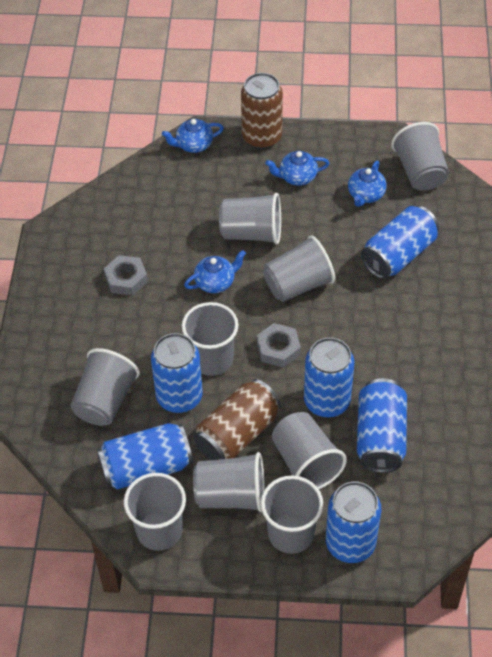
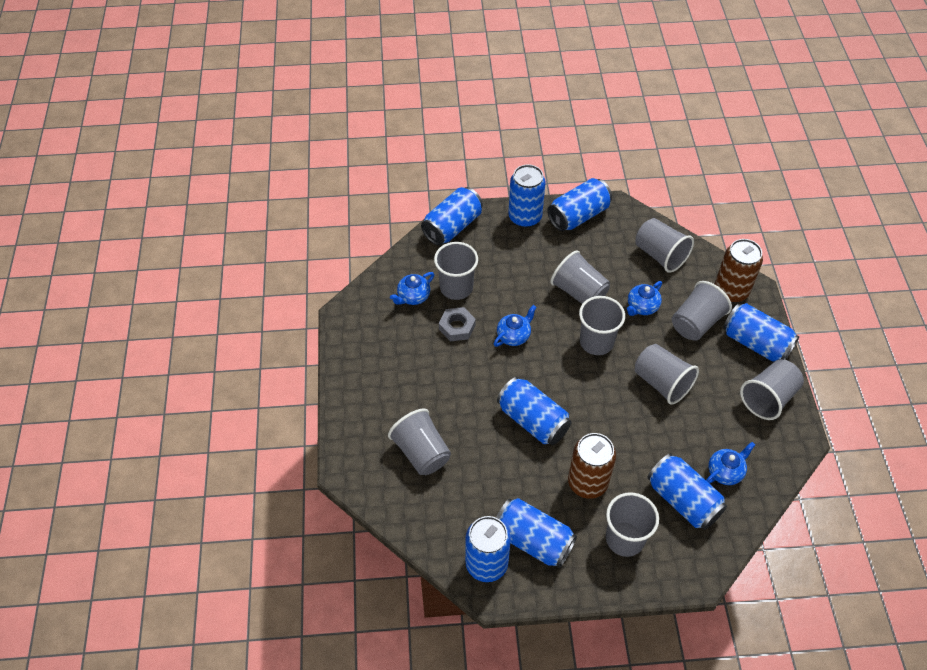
blue can: 6 -> 8
grey nut: 2 -> 1

